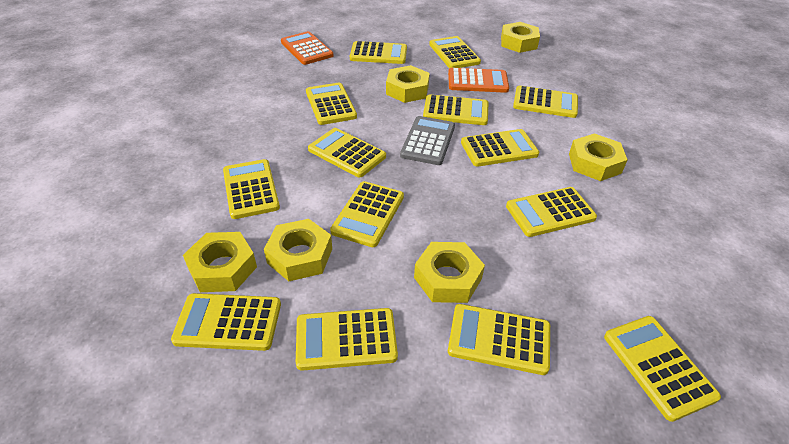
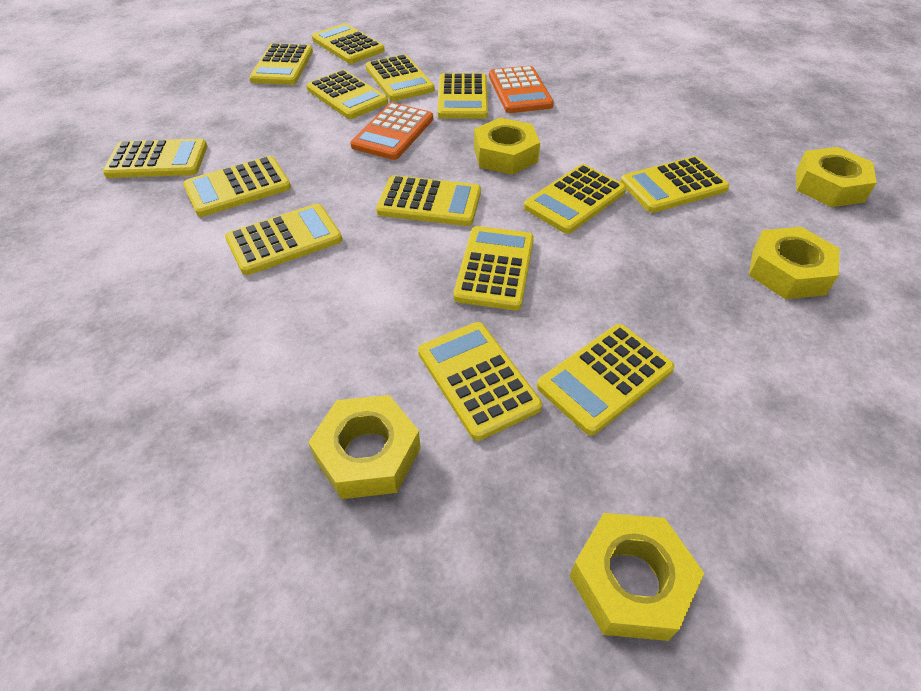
grey calculator: 1 -> 0
yellow nut: 6 -> 5

